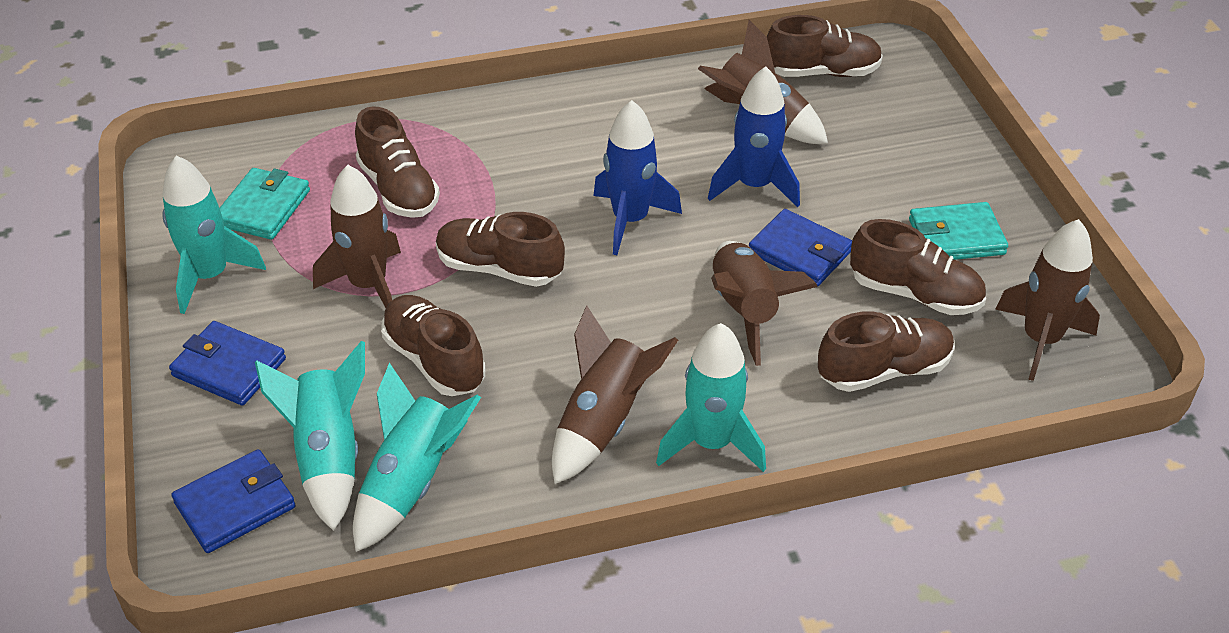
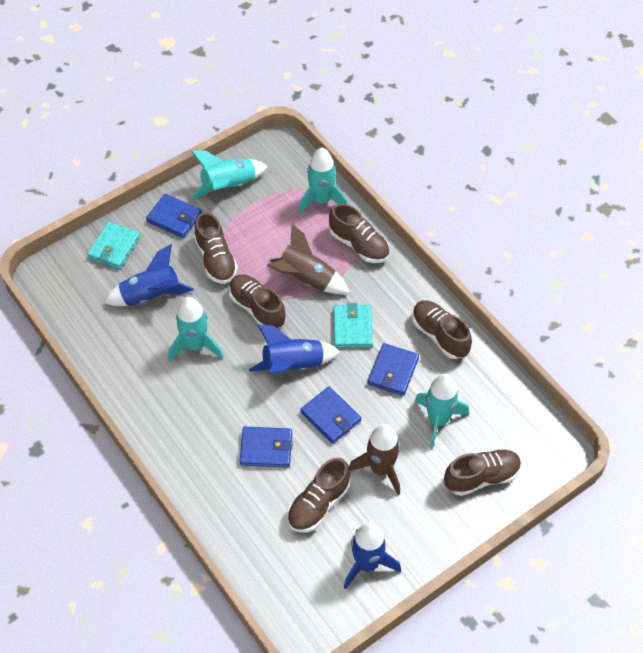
blue rocket: 2 -> 3
blue wallet: 3 -> 4
brown rocket: 5 -> 2

